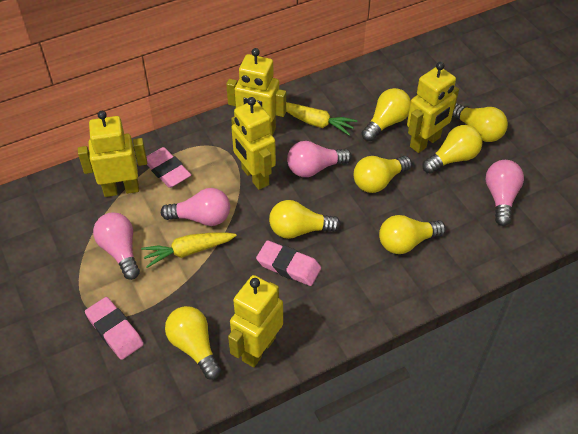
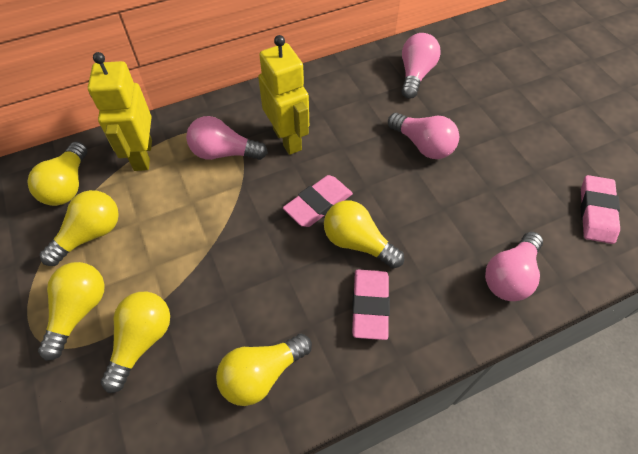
yellow carrot: 2 -> 0
yellow light bulb: 7 -> 6
yellow robot: 5 -> 2

